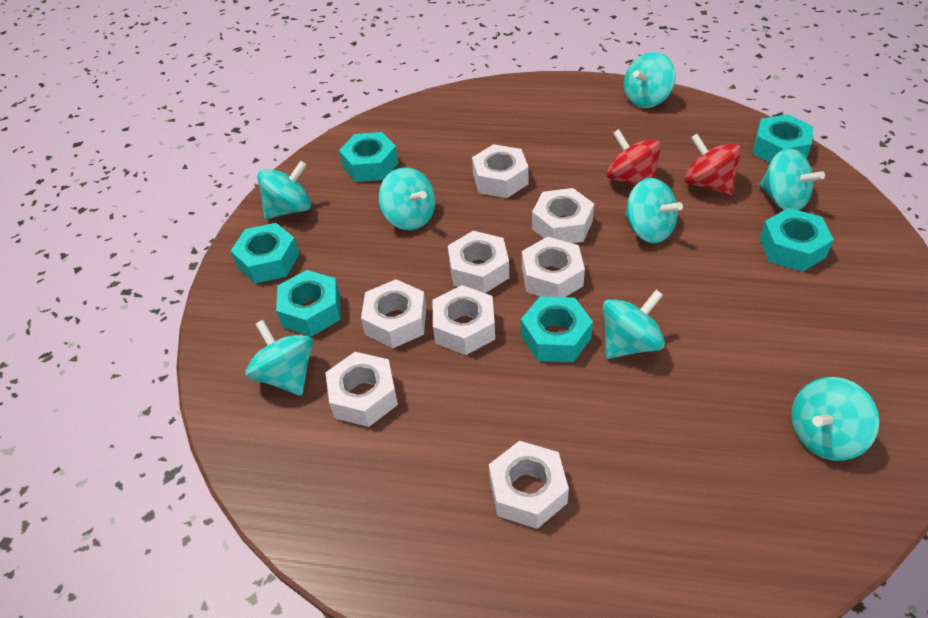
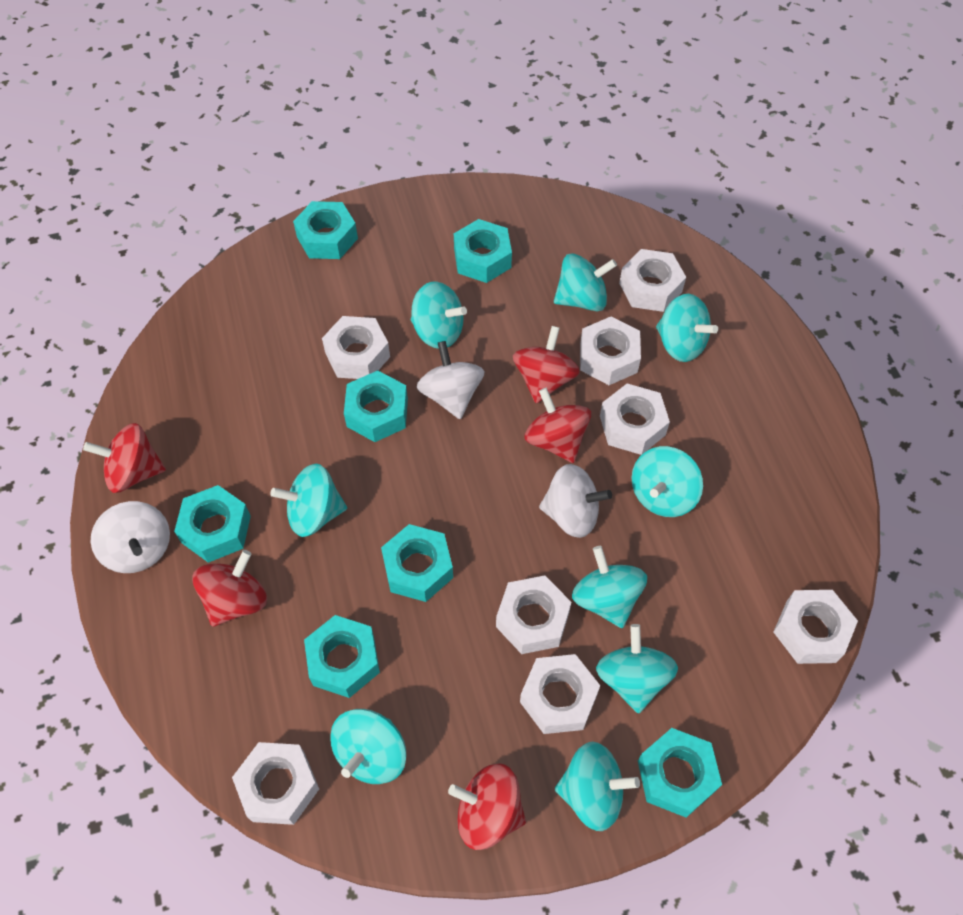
red spinning top: 2 -> 5
turquoise nut: 6 -> 7
turquoise spinning top: 8 -> 9
white spinning top: 0 -> 3

